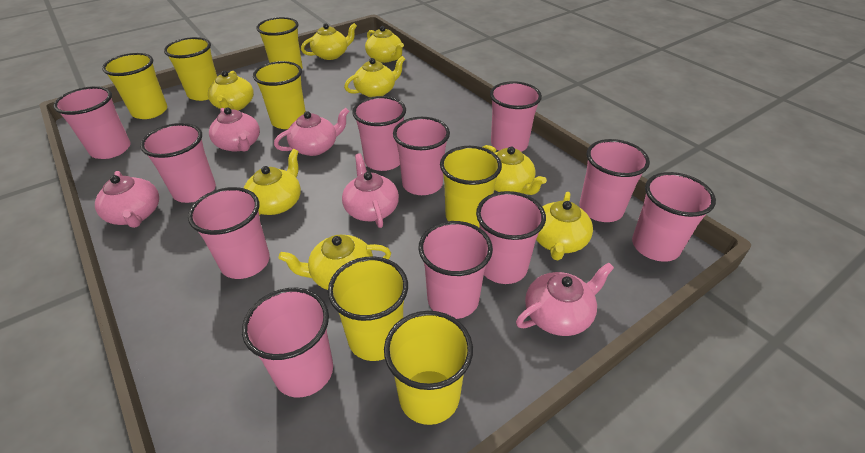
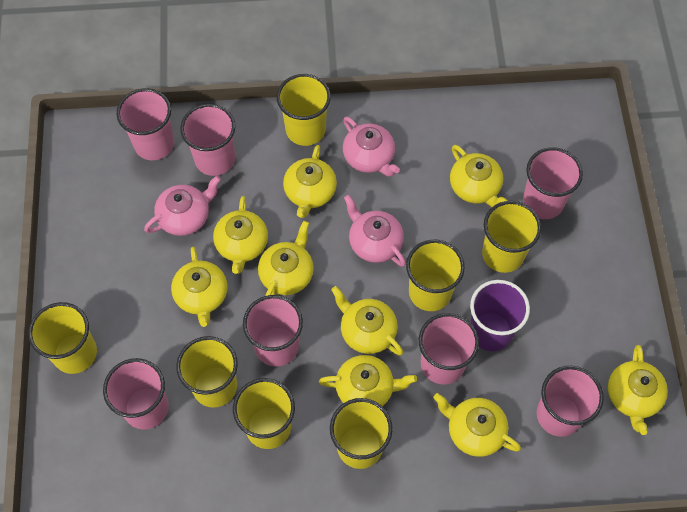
pink cup: 11 -> 7
pink teapot: 5 -> 3
purple cup: 0 -> 1
yellow teapot: 8 -> 9

